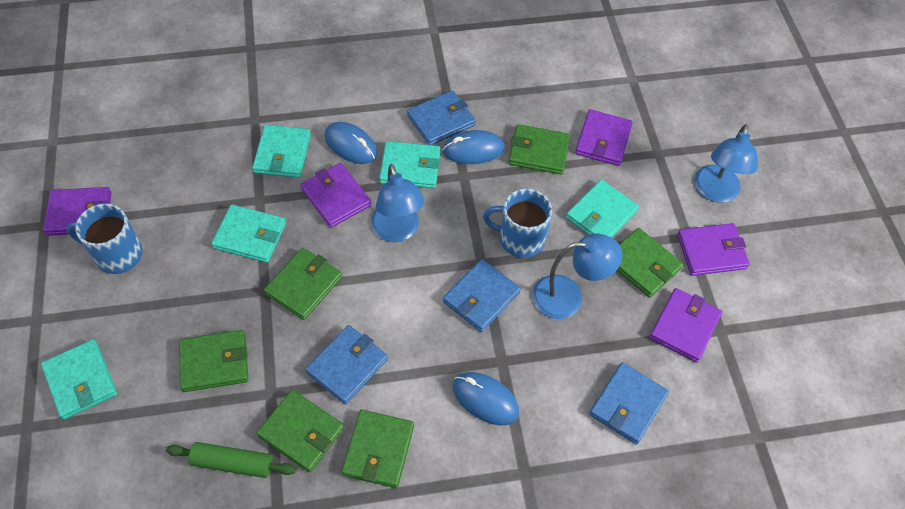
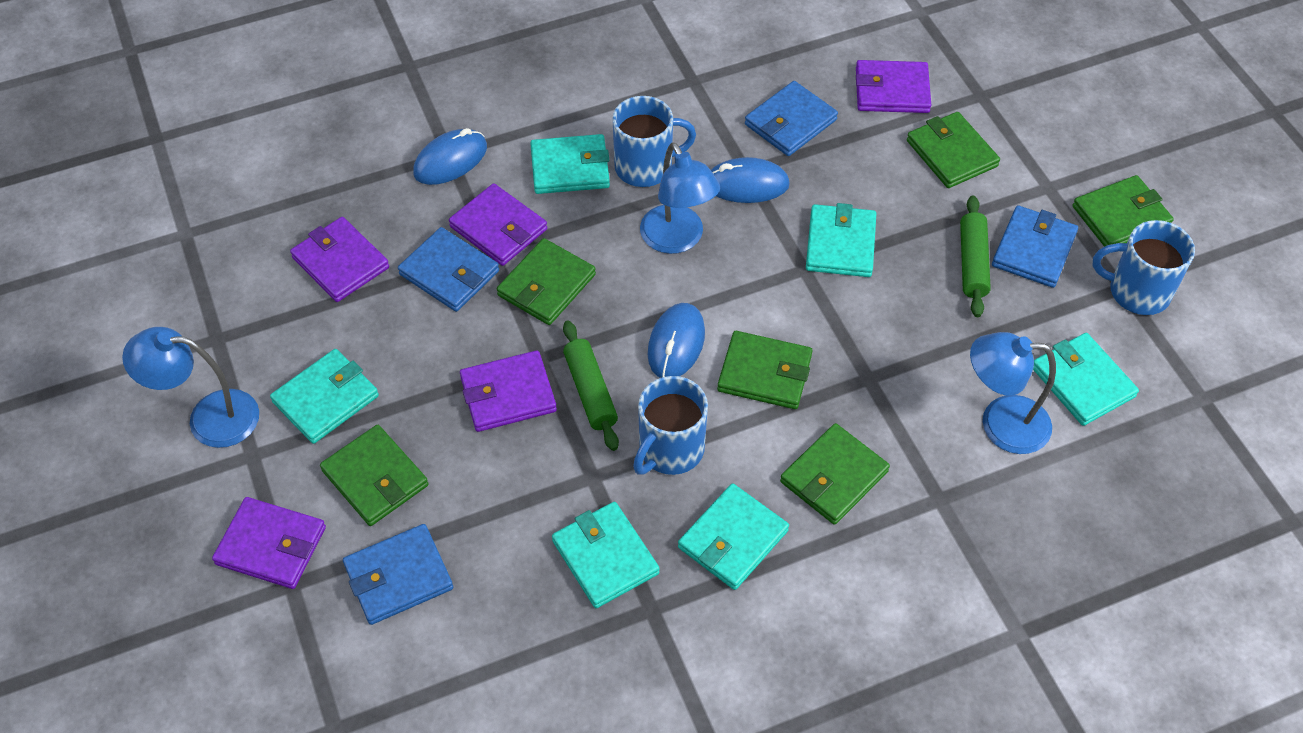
blue mug: 2 -> 3
green rolling pin: 1 -> 2
turquoise wallet: 5 -> 6

